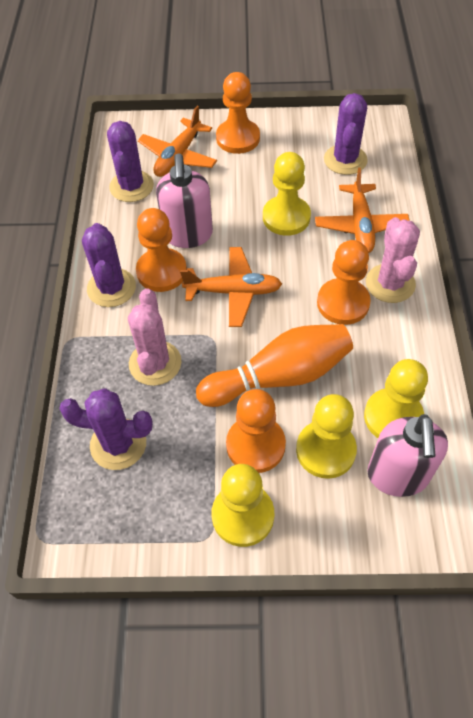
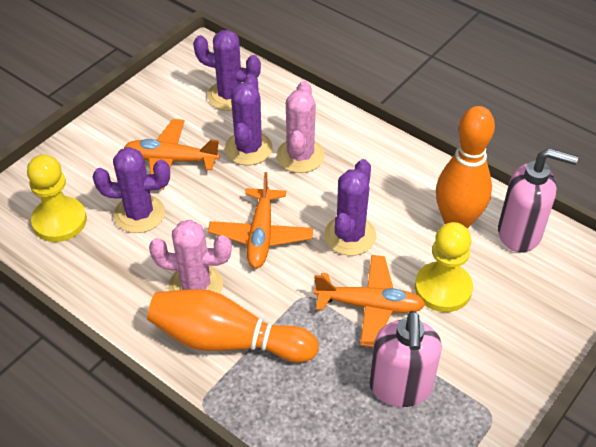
orange bowling pin: 1 -> 2
orange pawn: 4 -> 0
yellow pawn: 4 -> 2

